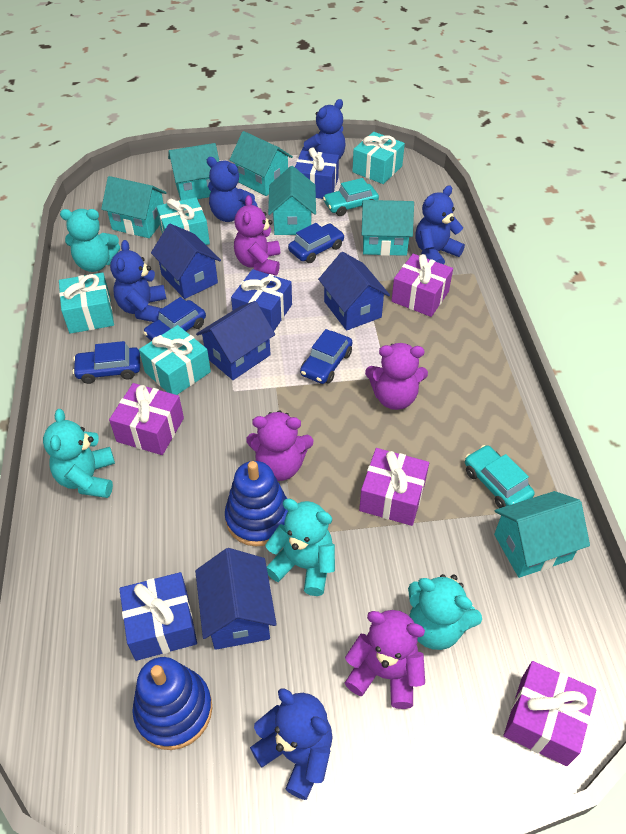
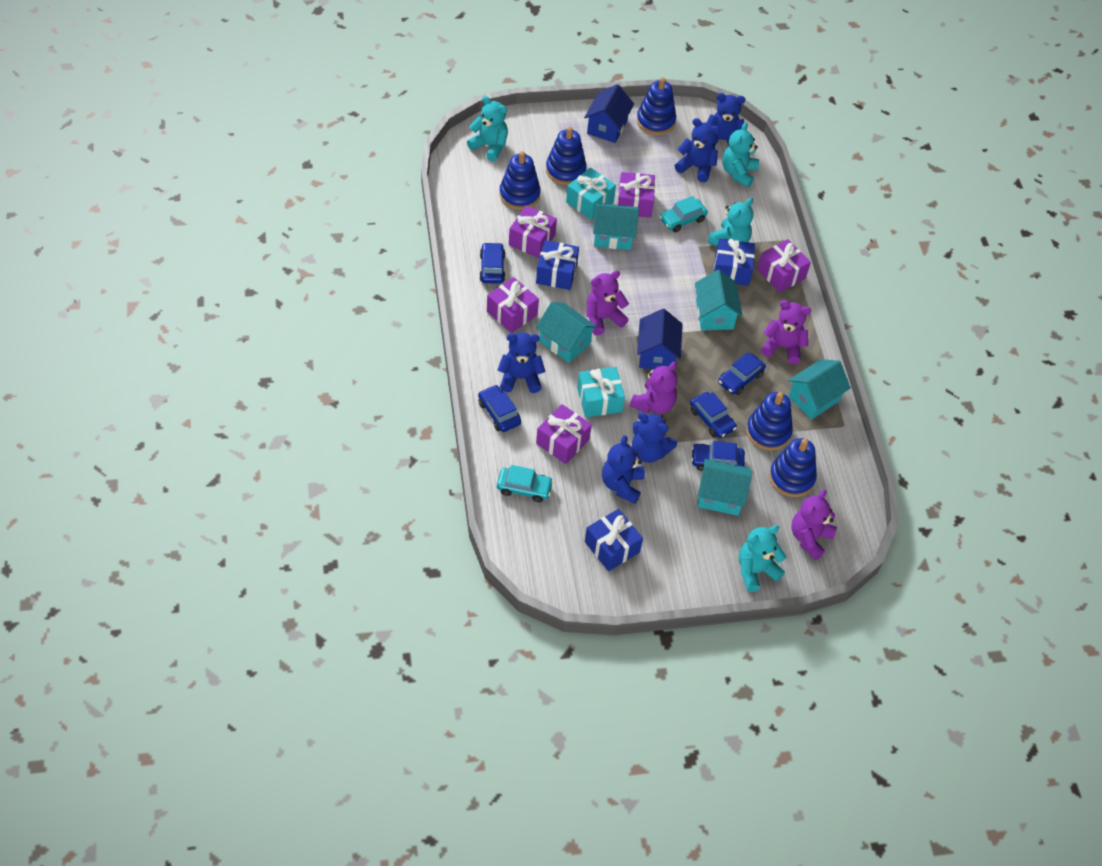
blue car: 4 -> 5
blue house: 4 -> 2
blue stacking toy: 2 -> 5
purple gift: 4 -> 5
turquoise gift: 4 -> 2
turquoise house: 6 -> 5

